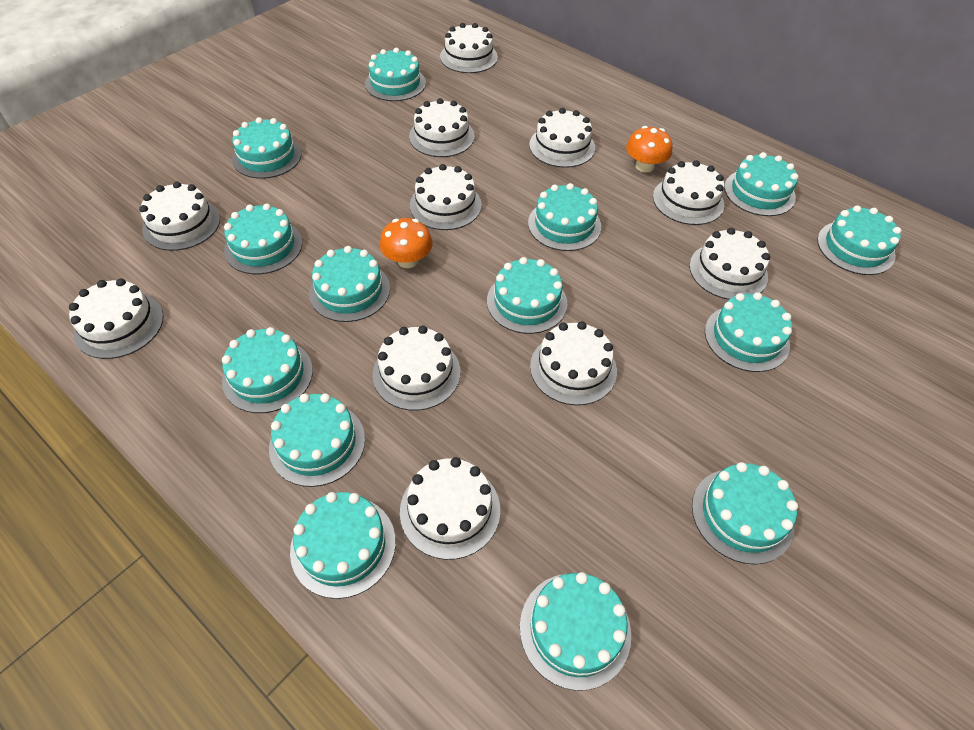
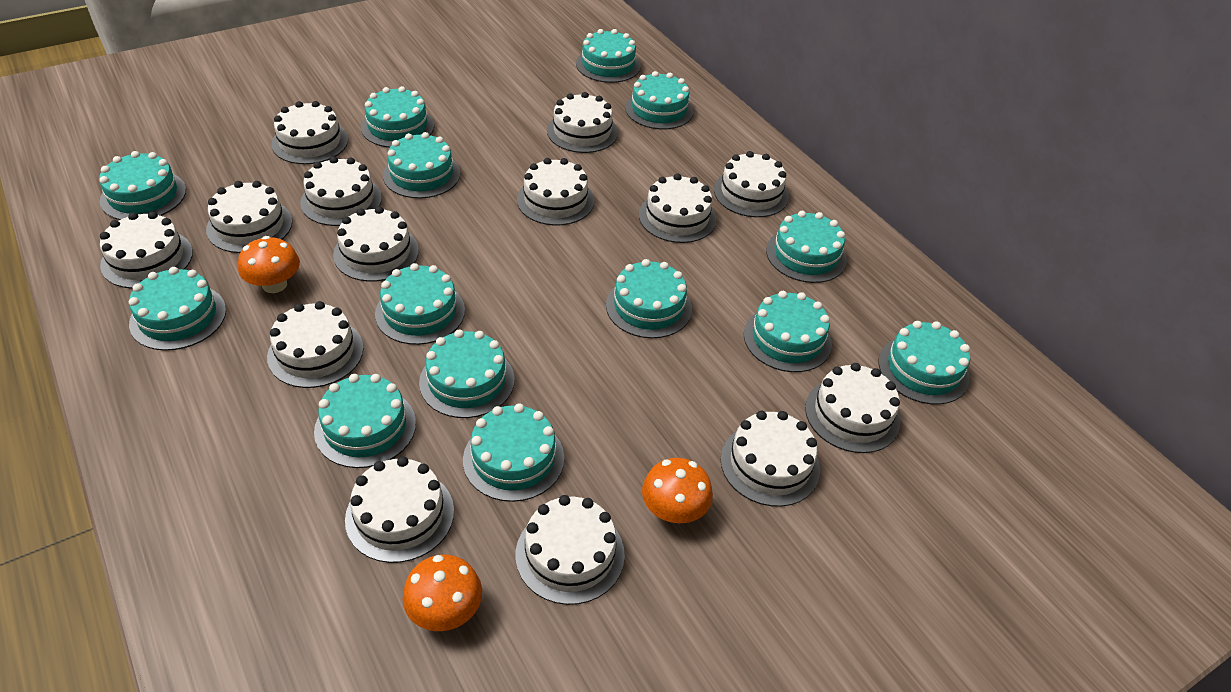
orange mushroom: 2 -> 3
white cake: 11 -> 14

